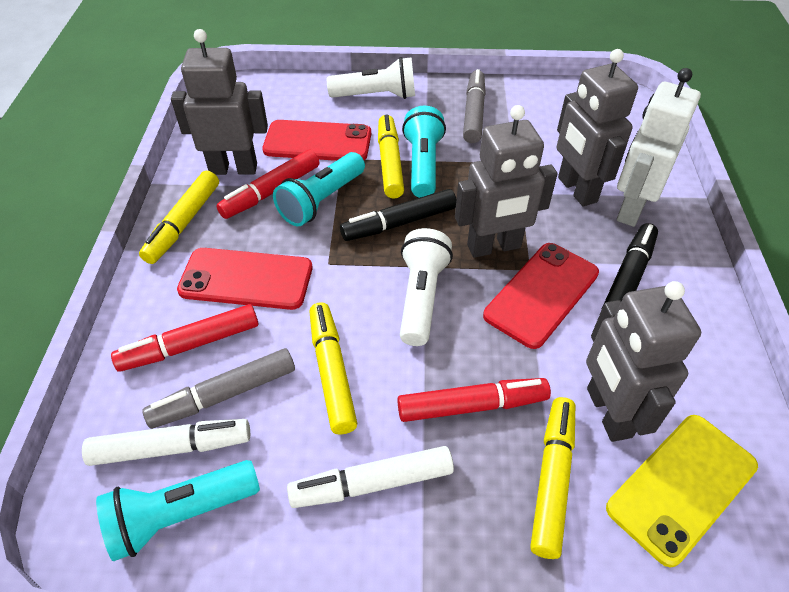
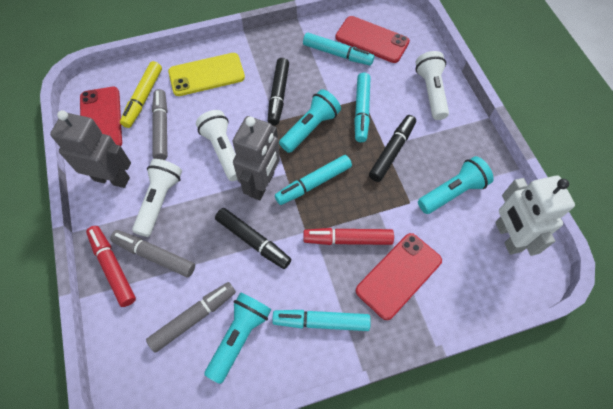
black marker: 2 -> 3
grey marker: 2 -> 3
grey robot: 4 -> 2
red marker: 3 -> 2
turquoise marker: 0 -> 4
white flashlight: 2 -> 3
white marker: 2 -> 0
yellow marker: 4 -> 1

